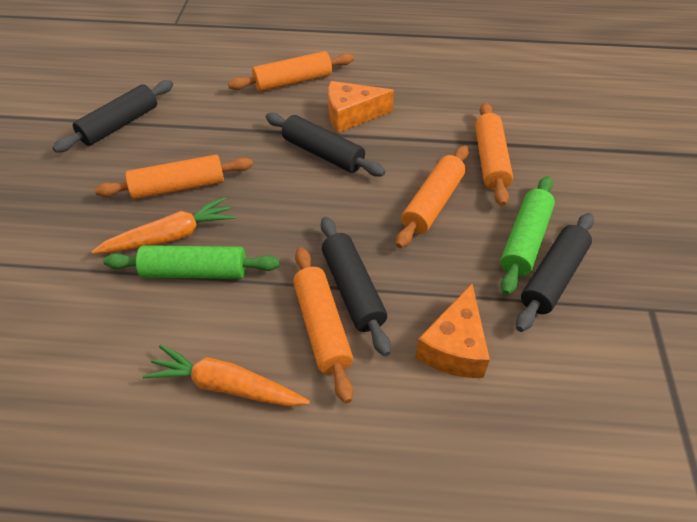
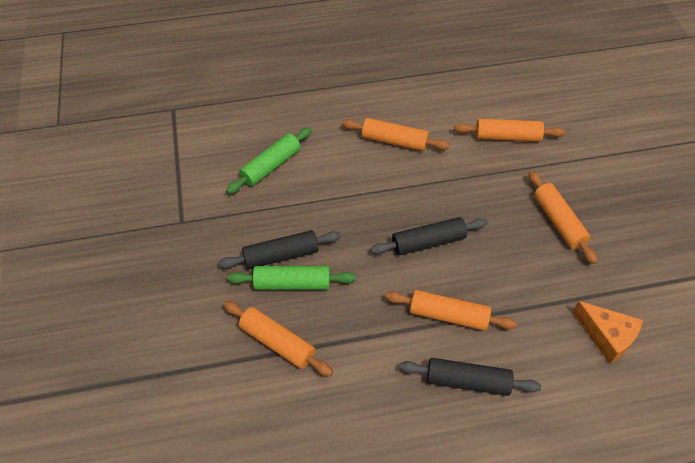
black rolling pin: 4 -> 3
orange carrot: 2 -> 0
orange cheese: 2 -> 1

